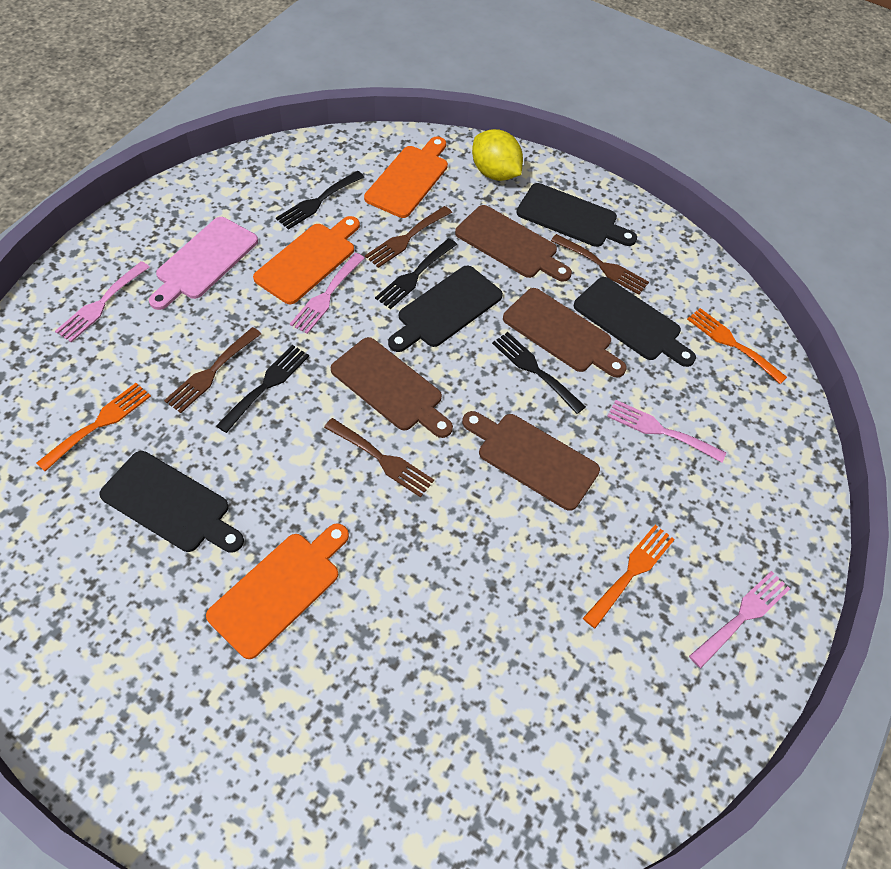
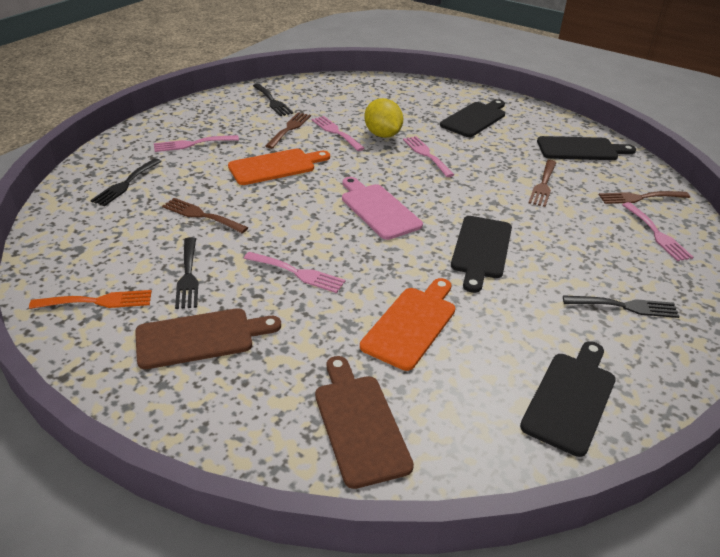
brown cutting board: 4 -> 2
orange cutting board: 3 -> 2
orange fork: 3 -> 1
pink fork: 4 -> 5

